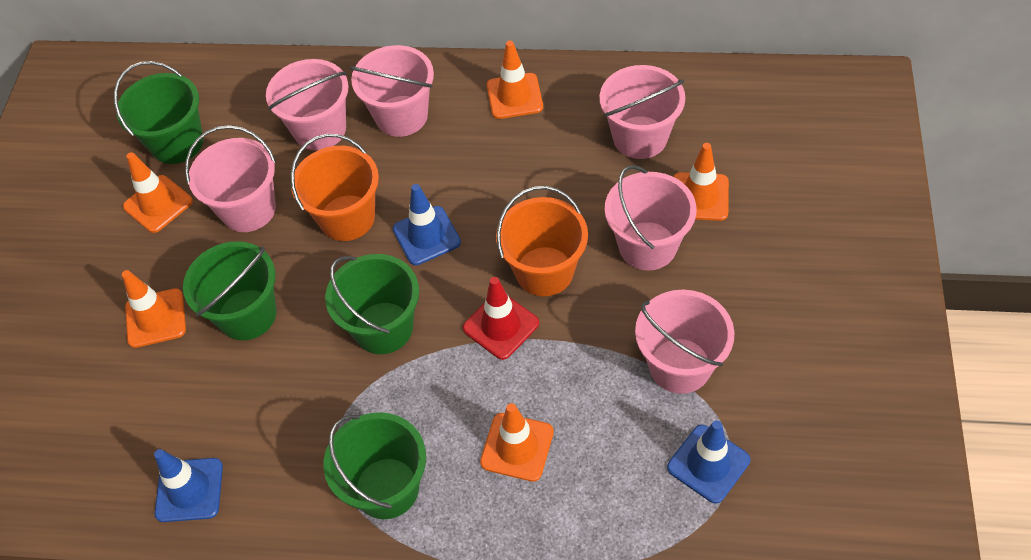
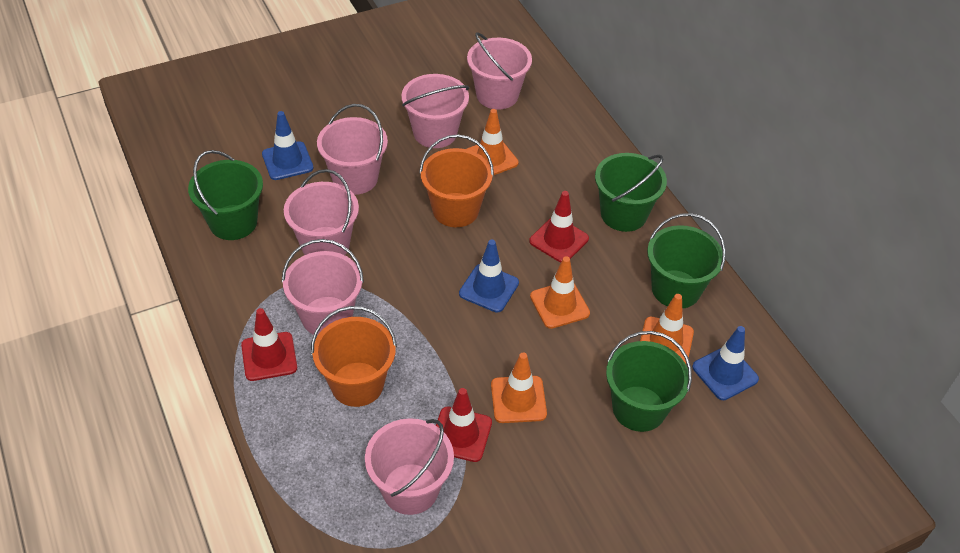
orange traffic cone: 5 -> 4
red traffic cone: 1 -> 3

